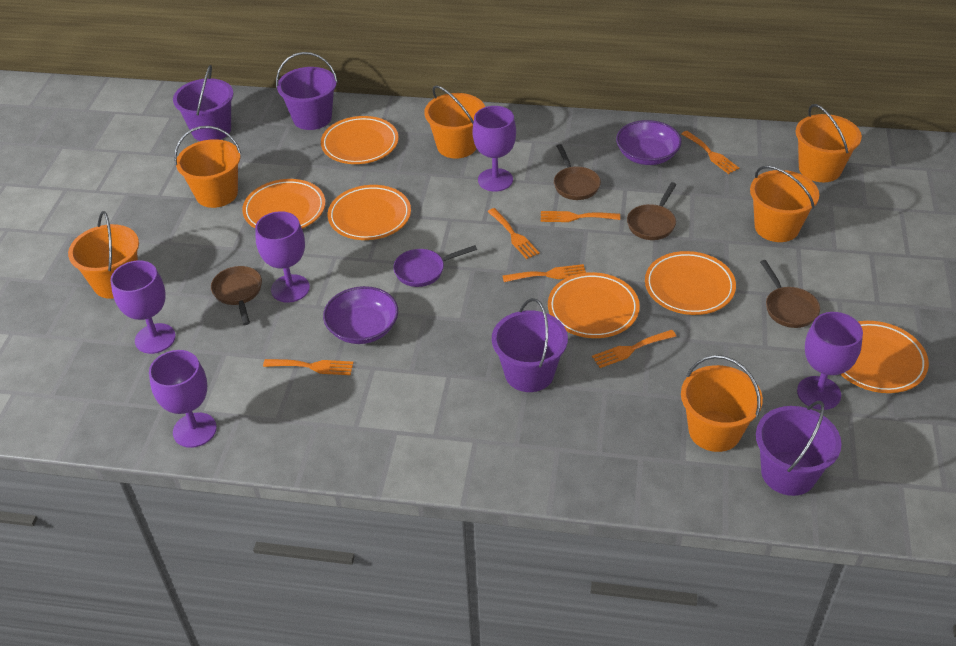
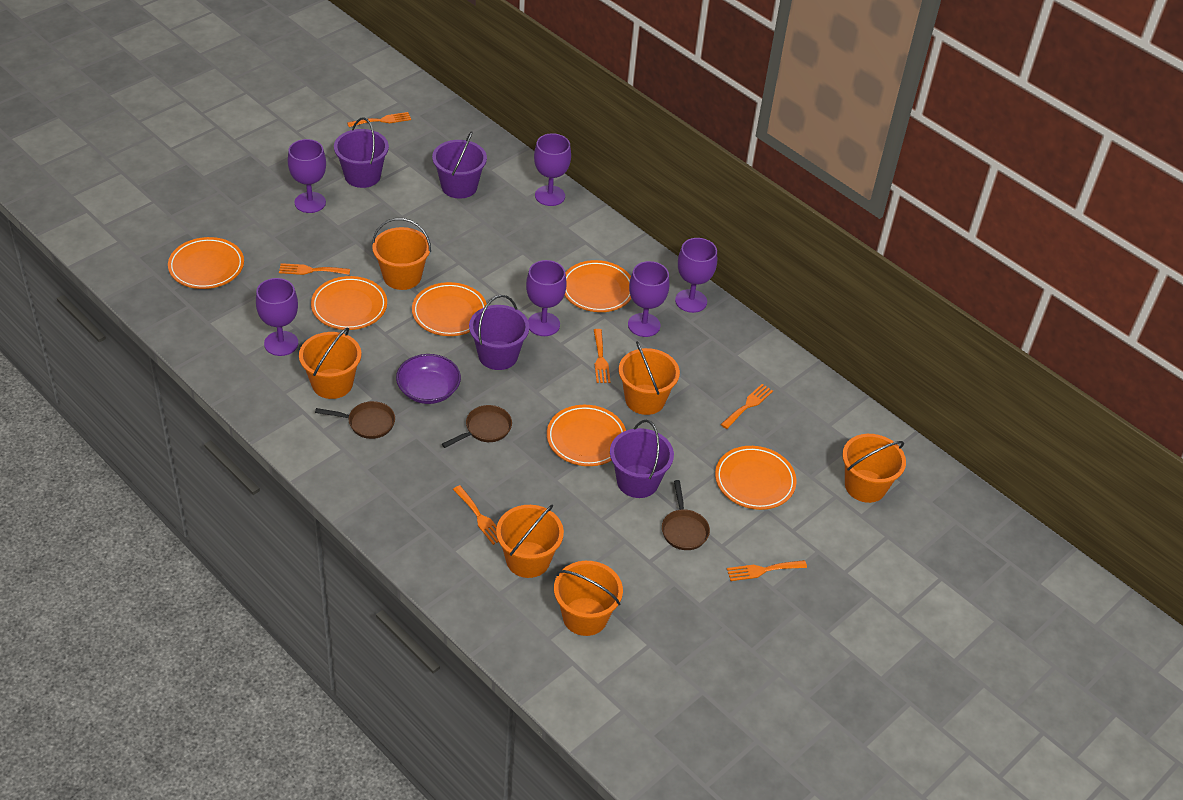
brown pan: 4 -> 3
purple bowl: 2 -> 1
purple goblet: 5 -> 6
purple pan: 1 -> 0

